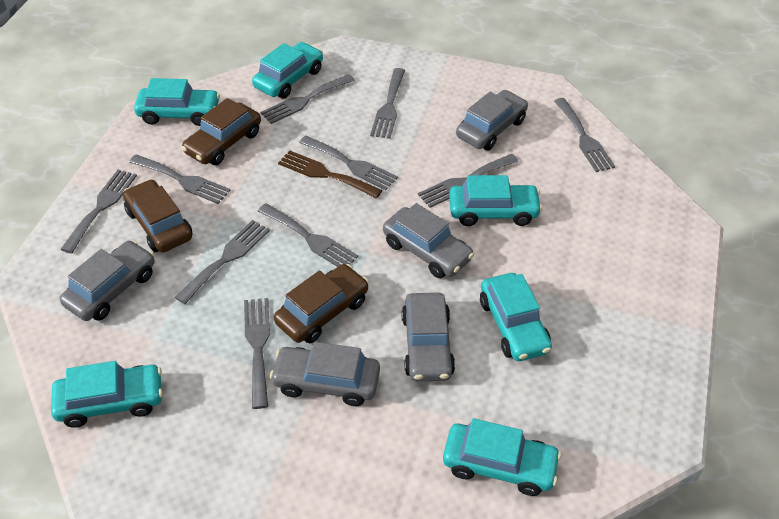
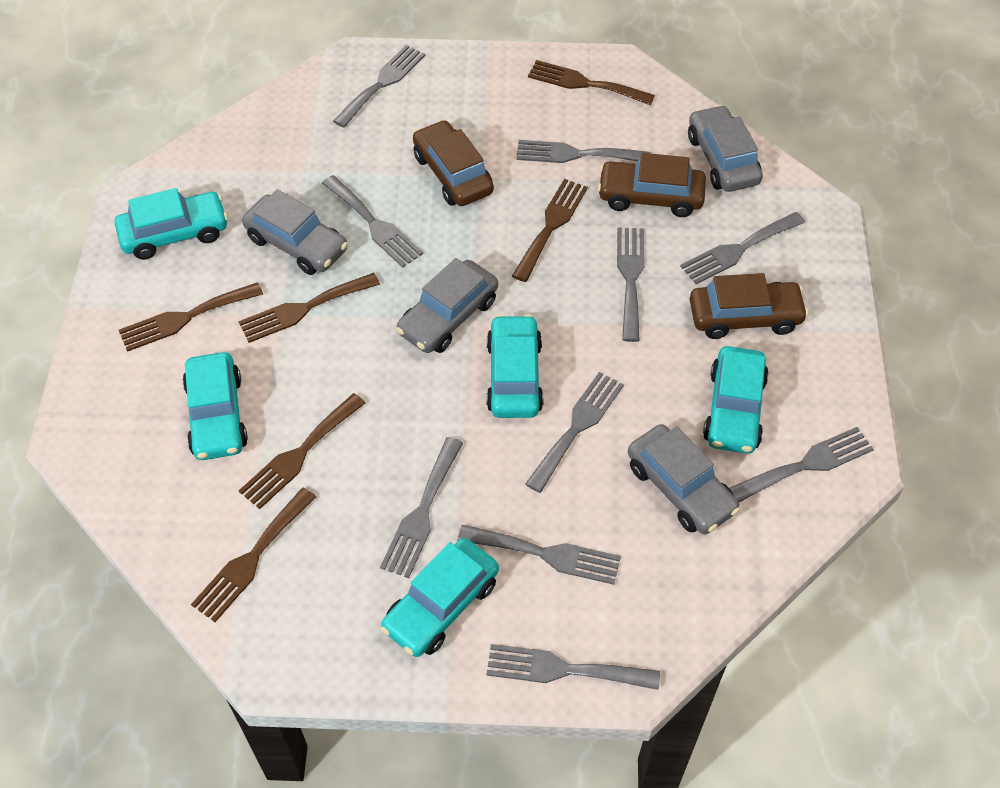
brown fork: 1 -> 6
grey car: 5 -> 4
turquoise car: 6 -> 5

